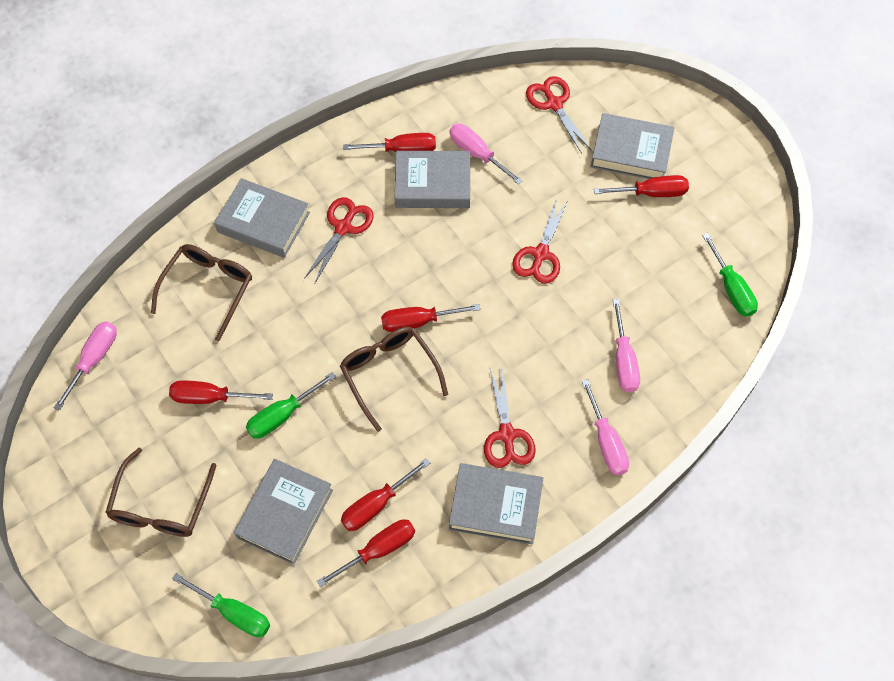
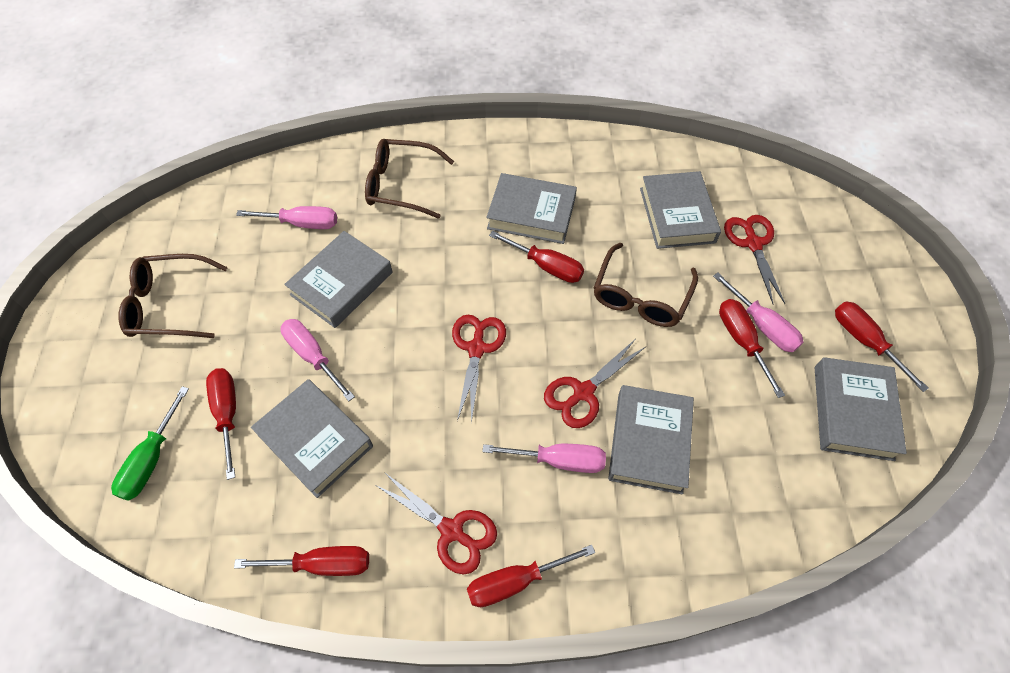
green screwdriver: 3 -> 1
grey book: 5 -> 6

